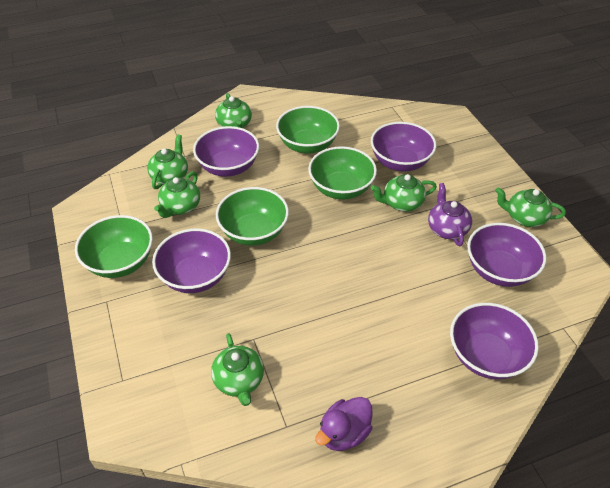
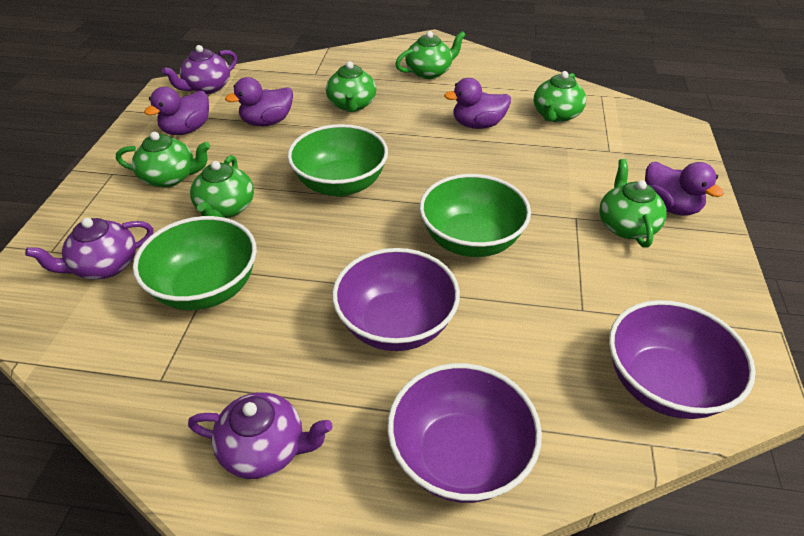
green bowl: 4 -> 3
purple bowl: 5 -> 3
purple duck: 1 -> 4
purple teapot: 1 -> 3

